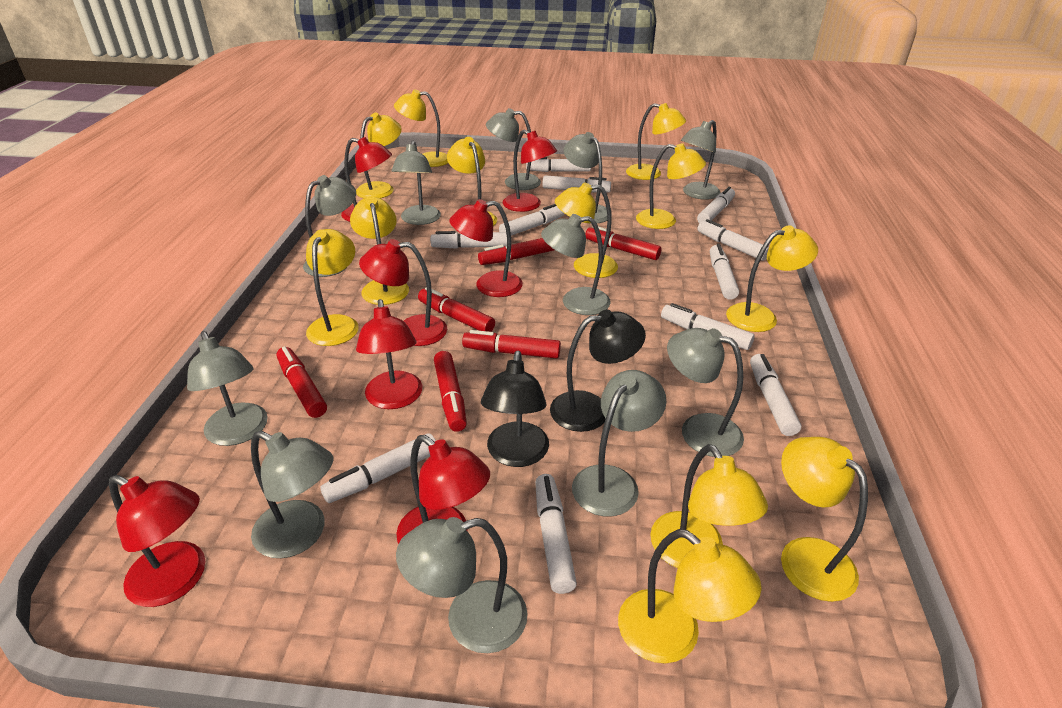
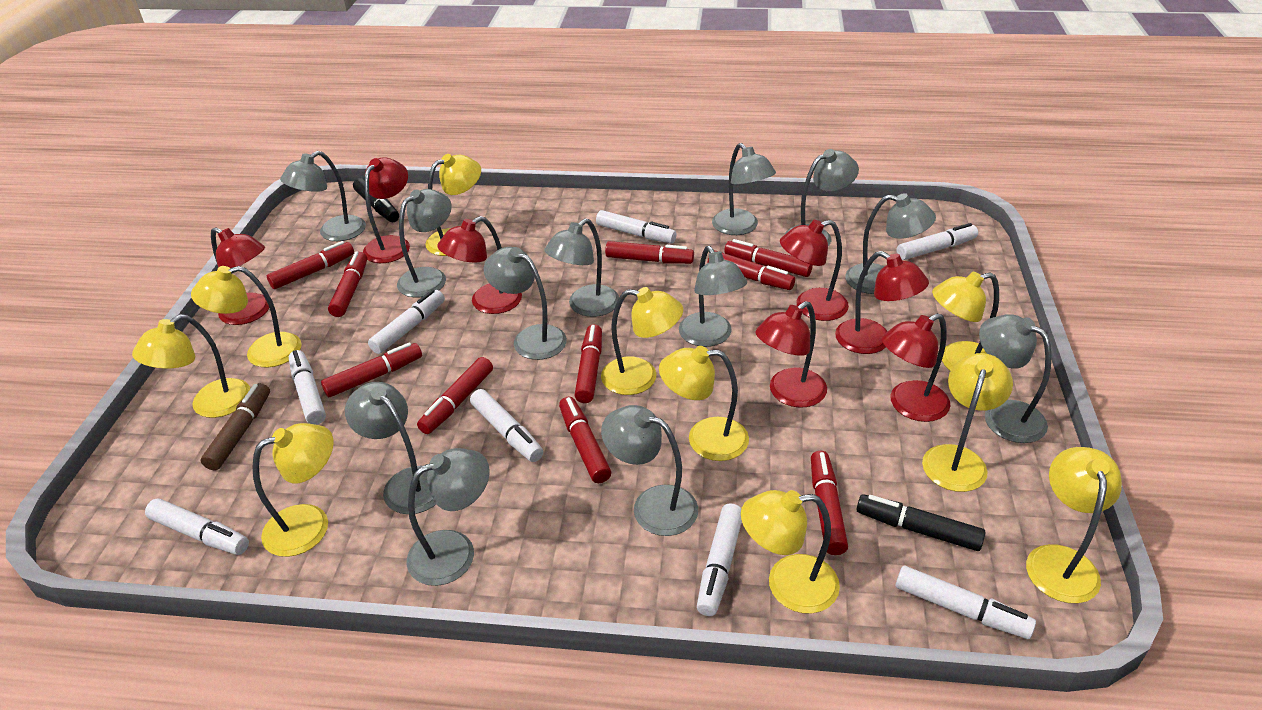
black lamp: 2 -> 0
black marker: 0 -> 2
brown marker: 0 -> 1
grey lamp: 11 -> 12
red marker: 6 -> 10
white marker: 11 -> 8
yellow lamp: 12 -> 10

